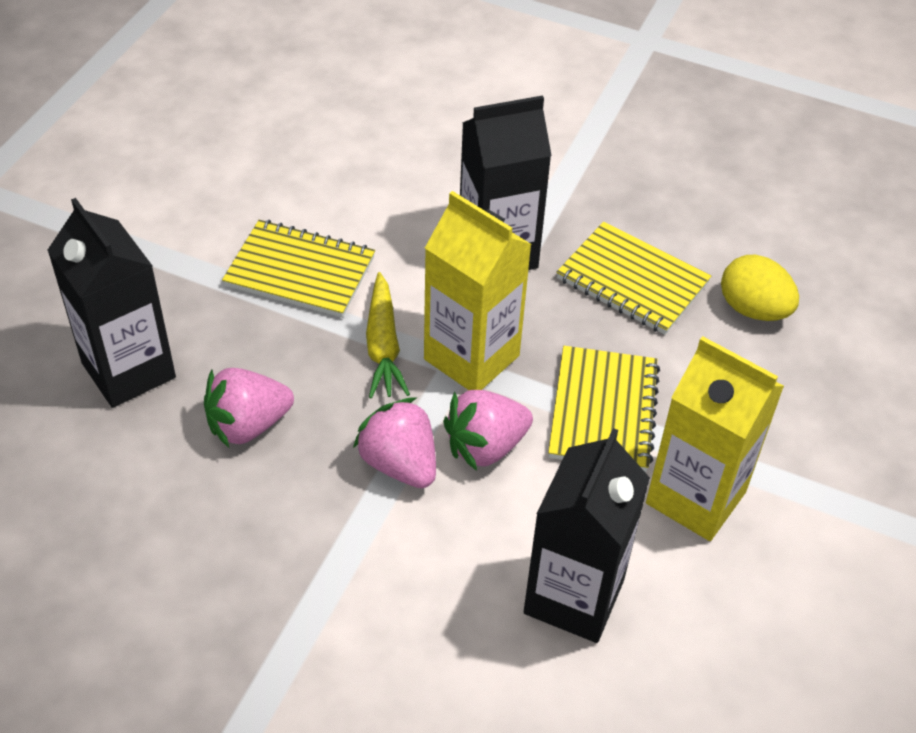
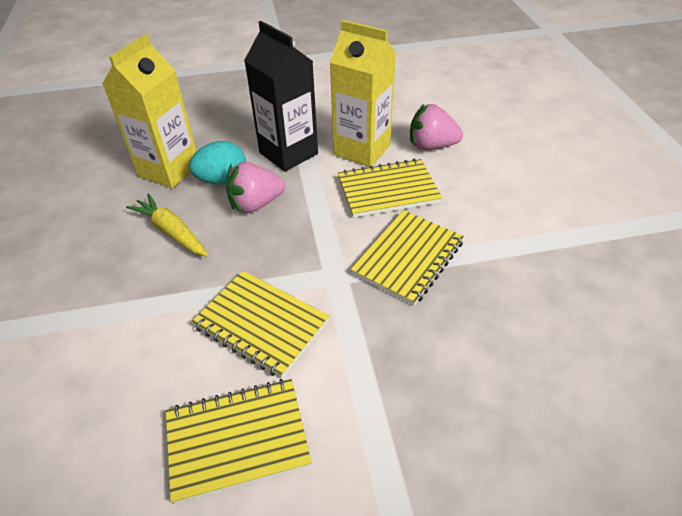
black carton: 3 -> 1
pink strawberry: 3 -> 2
turquoise egg: 0 -> 1
yellow egg: 1 -> 0
yellow notebook: 3 -> 4

